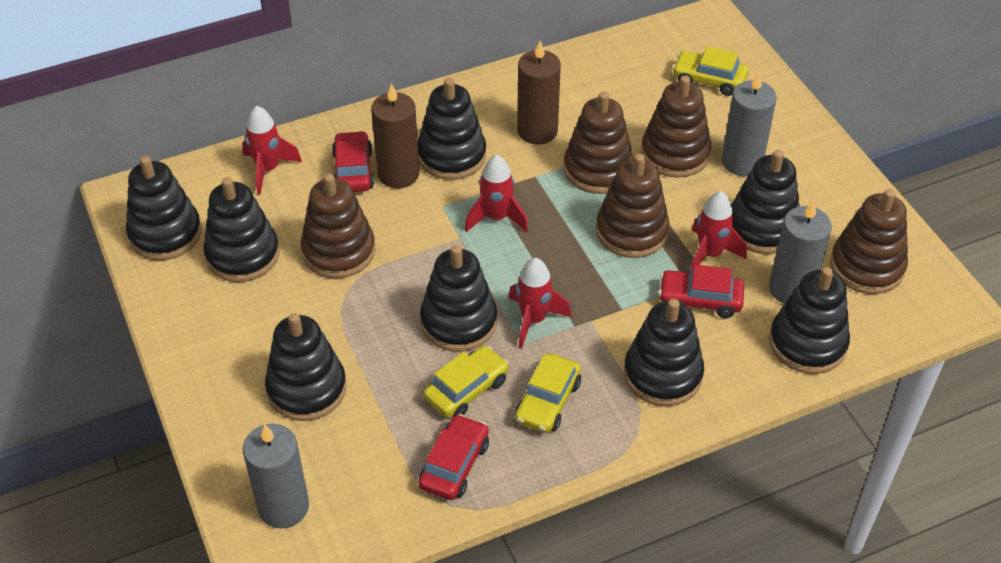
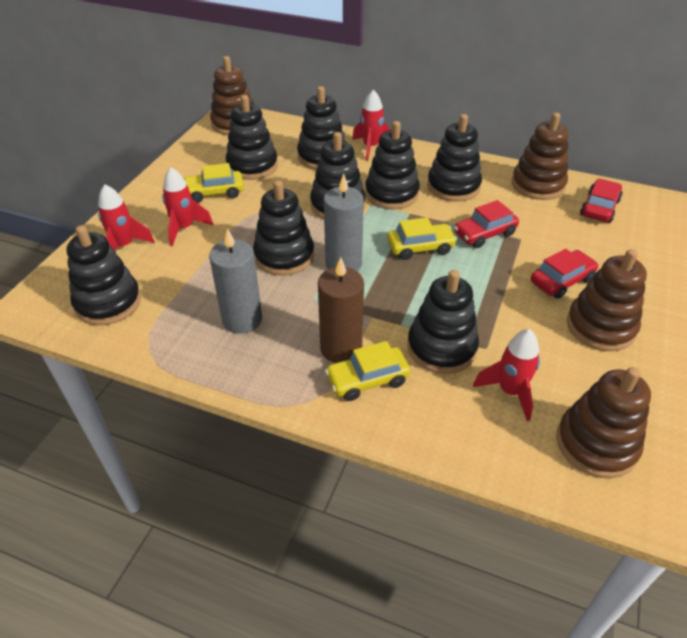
brown candle: 2 -> 1
brown stacking toy: 5 -> 4
grey candle: 3 -> 2

